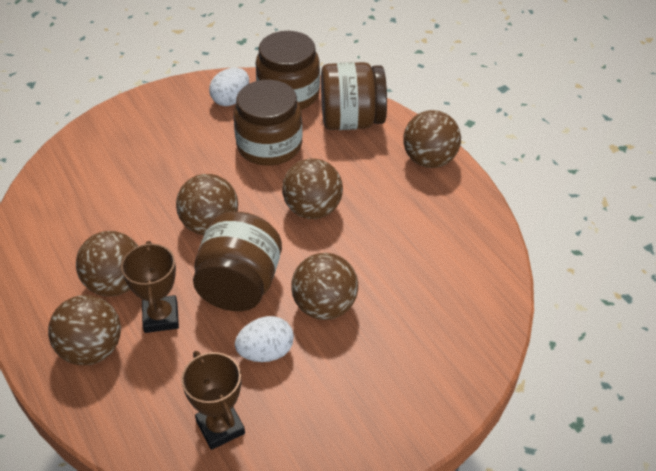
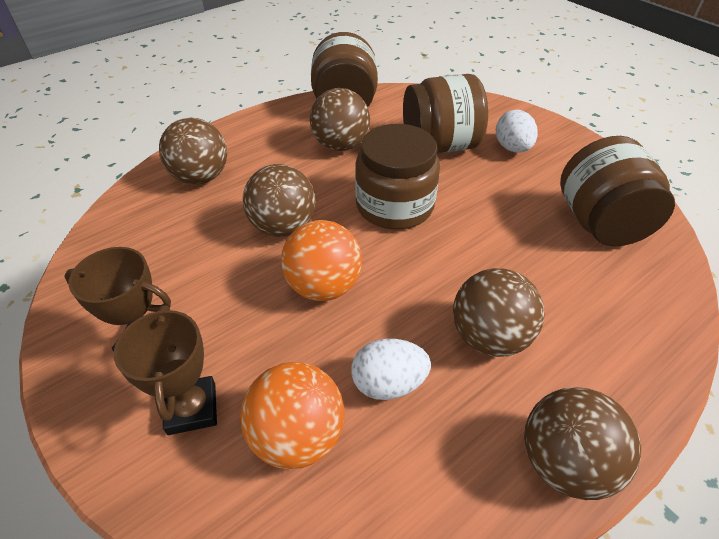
brown ball: 6 -> 5
orange ball: 0 -> 2

